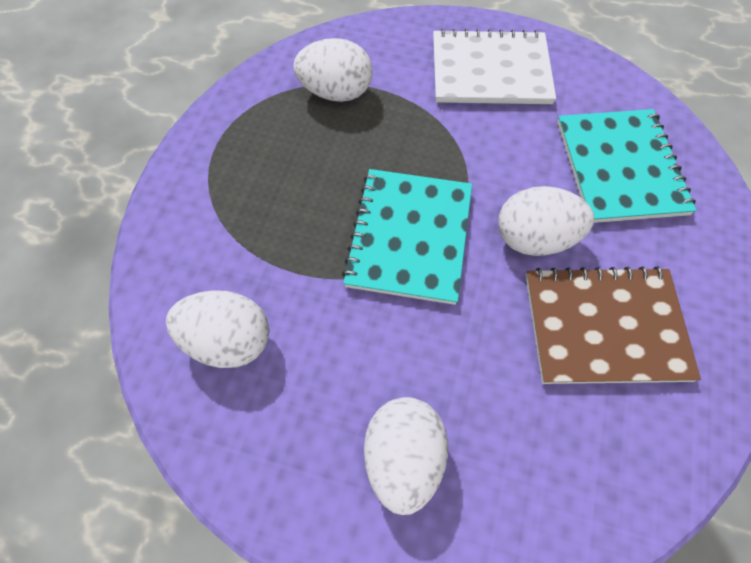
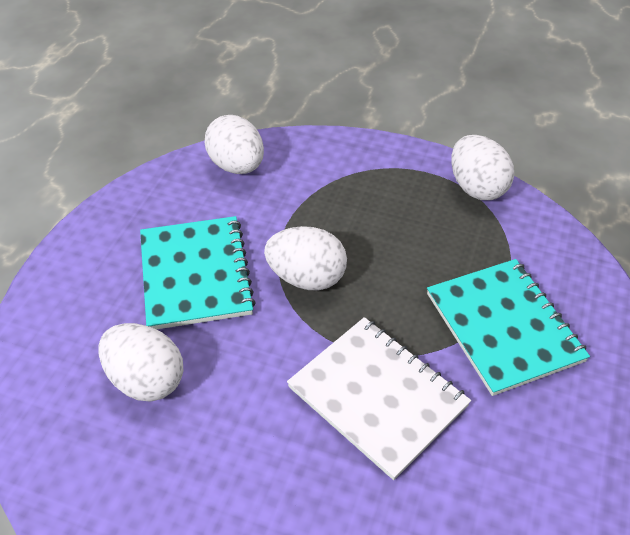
brown notebook: 1 -> 0

